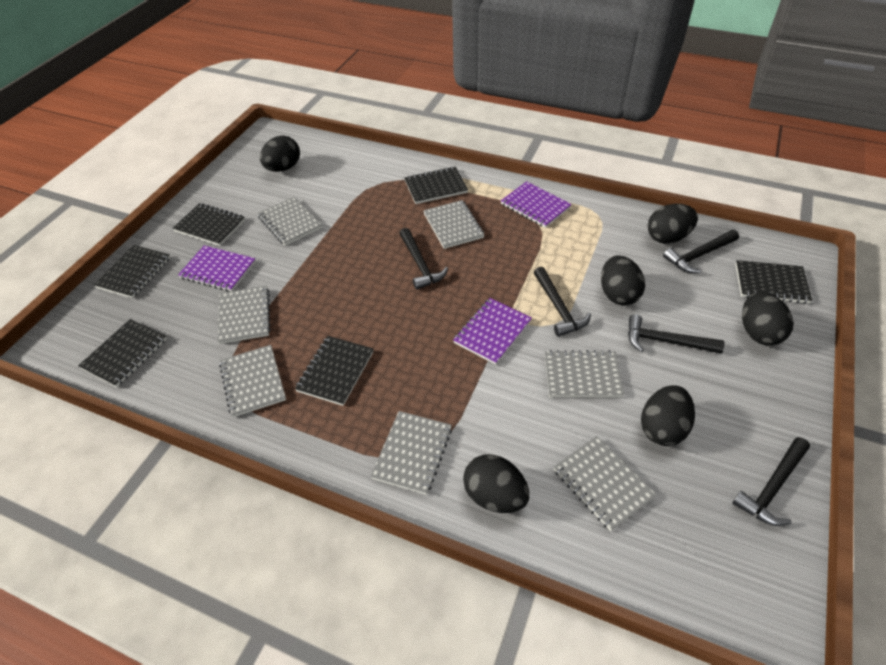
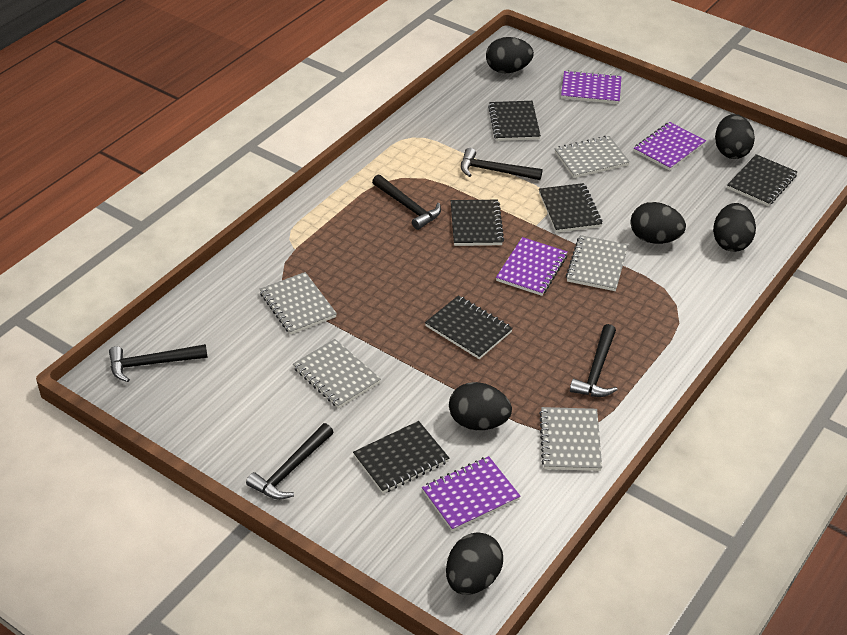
grey notebook: 7 -> 5
purple notebook: 3 -> 4

